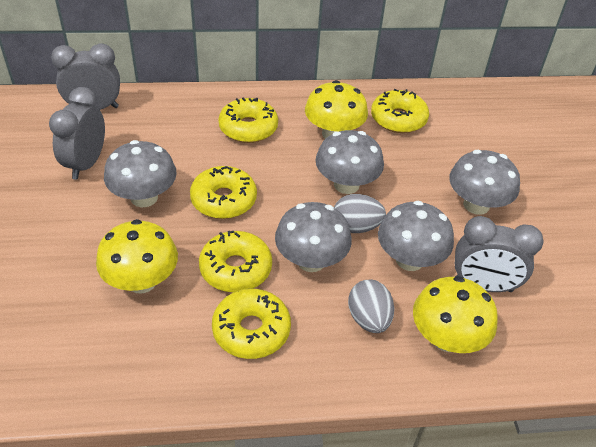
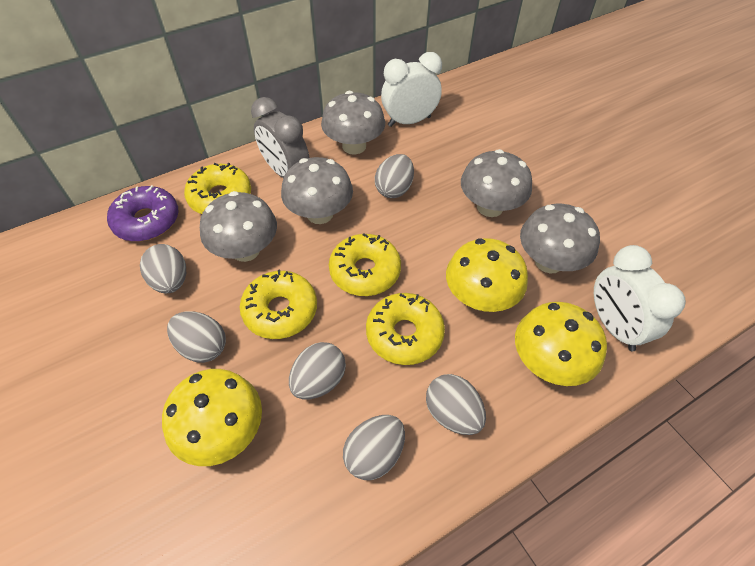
grey clock: 3 -> 1
grey egg: 2 -> 6
purple donut: 0 -> 1
white clock: 0 -> 2
yellow donut: 5 -> 4

